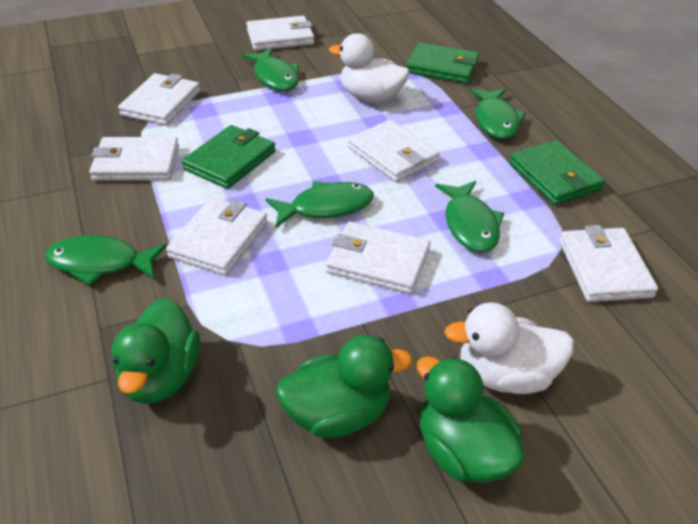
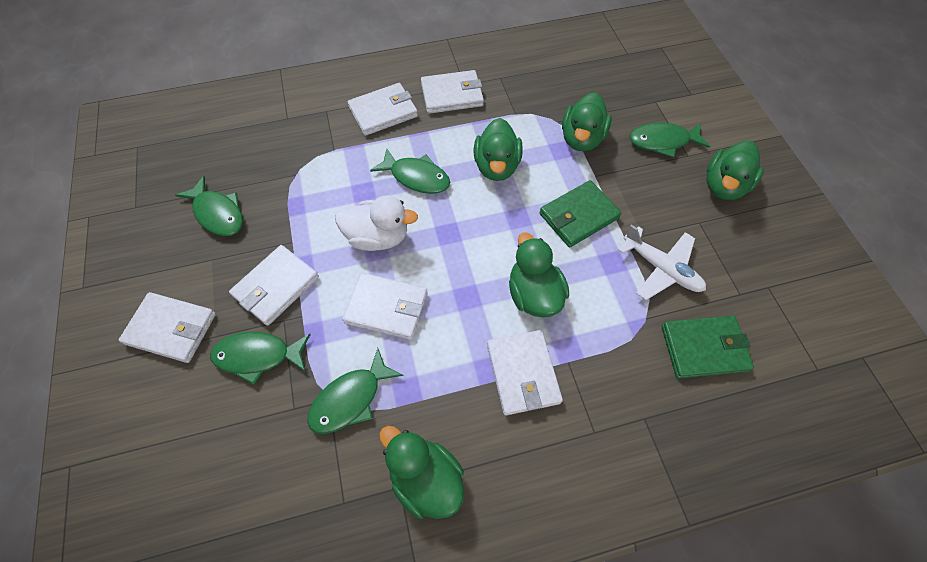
green duck: 3 -> 5
green wallet: 3 -> 2
white duck: 2 -> 1
white plane: 0 -> 1
white wallet: 7 -> 6

